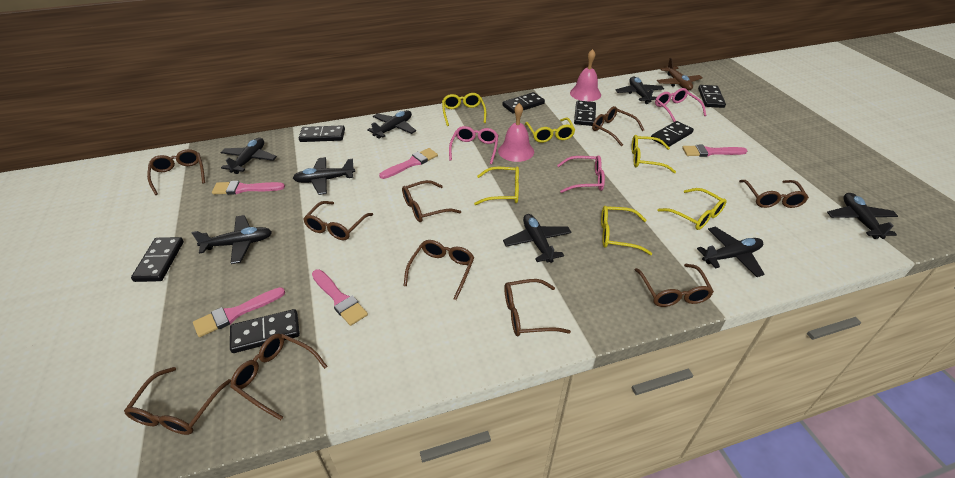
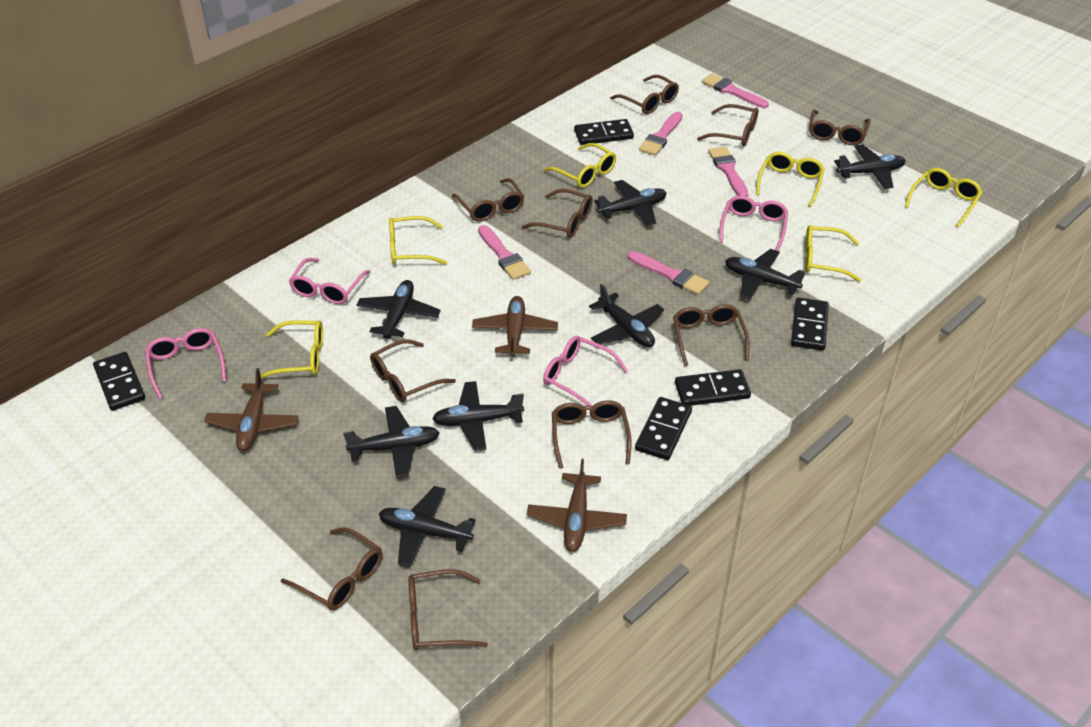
black domino: 7 -> 5
brown plane: 1 -> 3
pink bell: 2 -> 0
pink glasses: 3 -> 4

